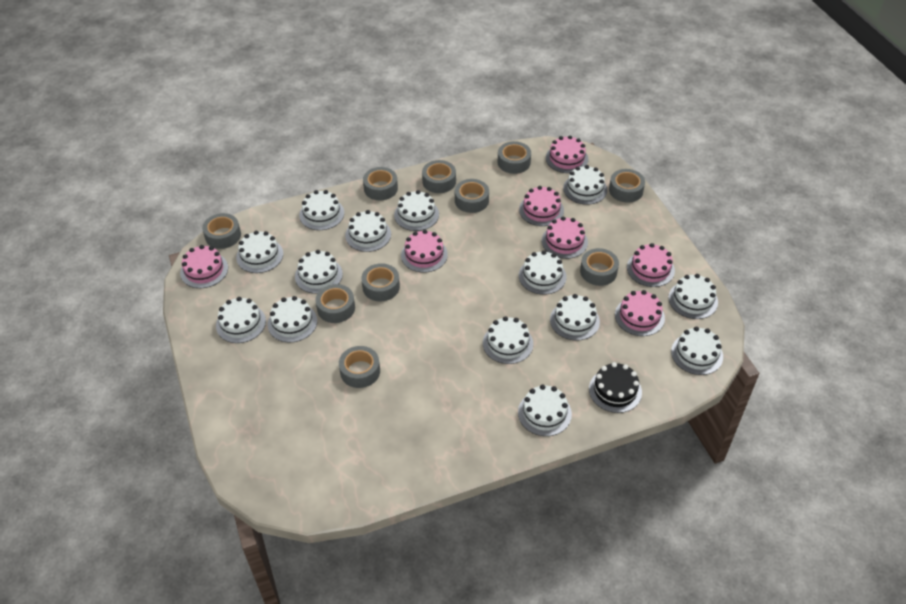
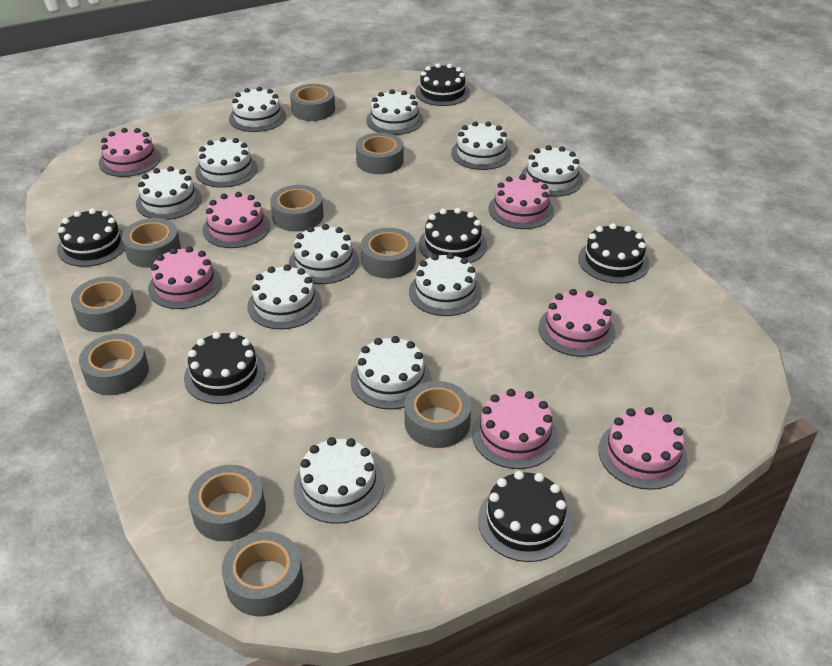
black cake: 1 -> 6
white cake: 14 -> 11

